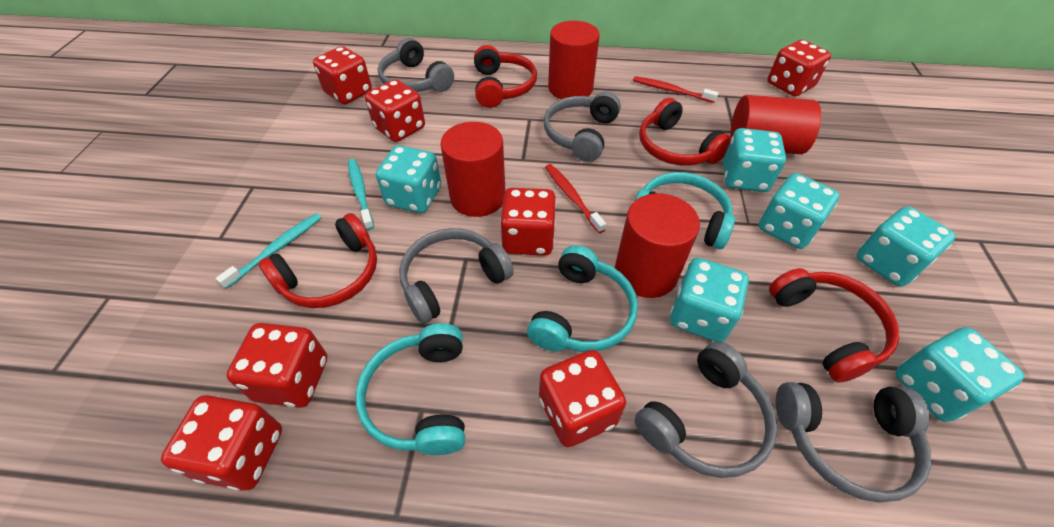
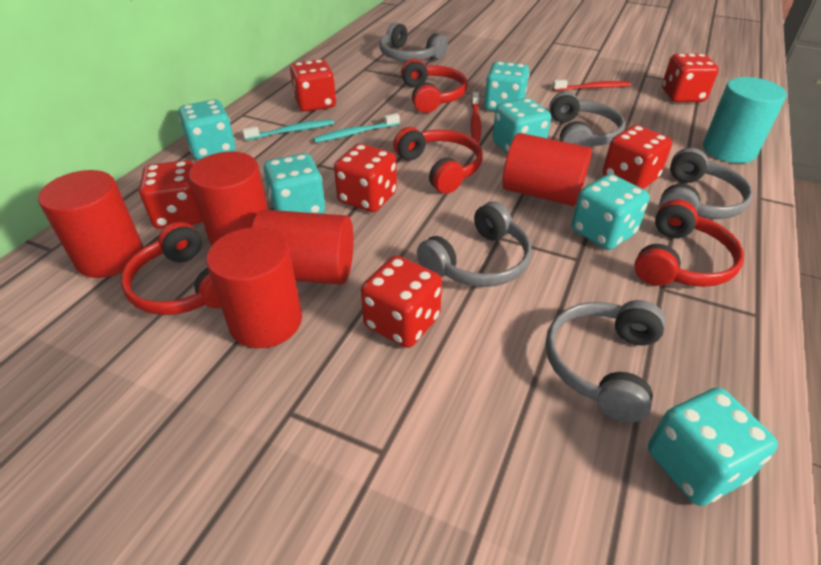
red cylinder: 4 -> 5
red dice: 7 -> 6
turquoise cylinder: 0 -> 1
turquoise headphones: 3 -> 0

